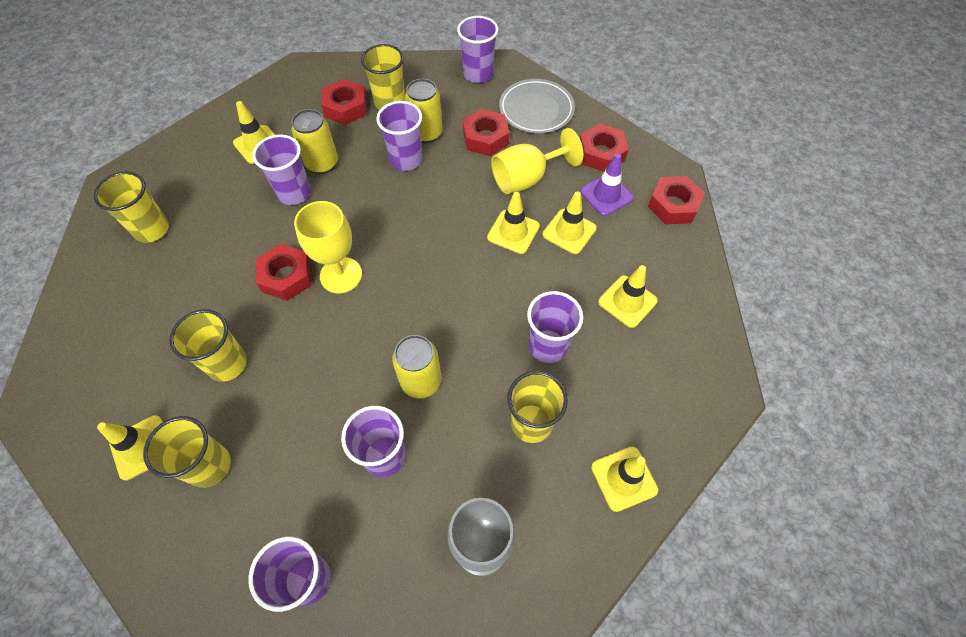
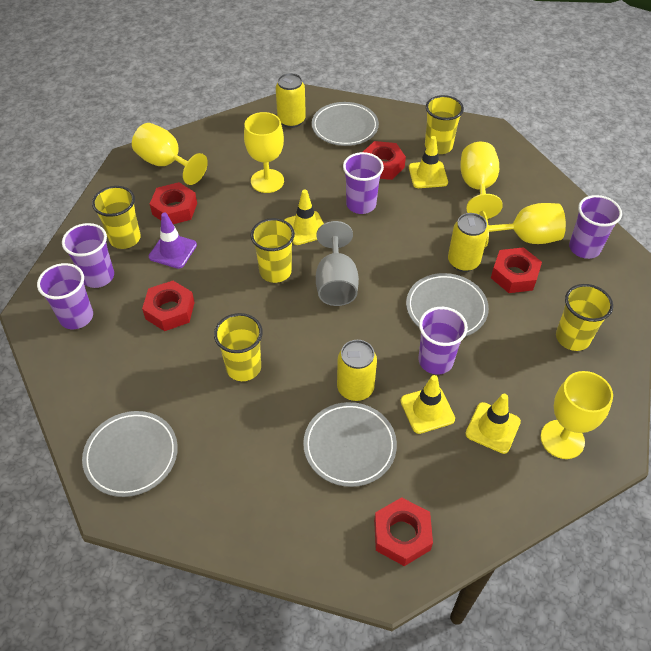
grey plate: 1 -> 4
purple cup: 6 -> 5
yellow goblet: 2 -> 5
yellow traffic cone: 6 -> 4

